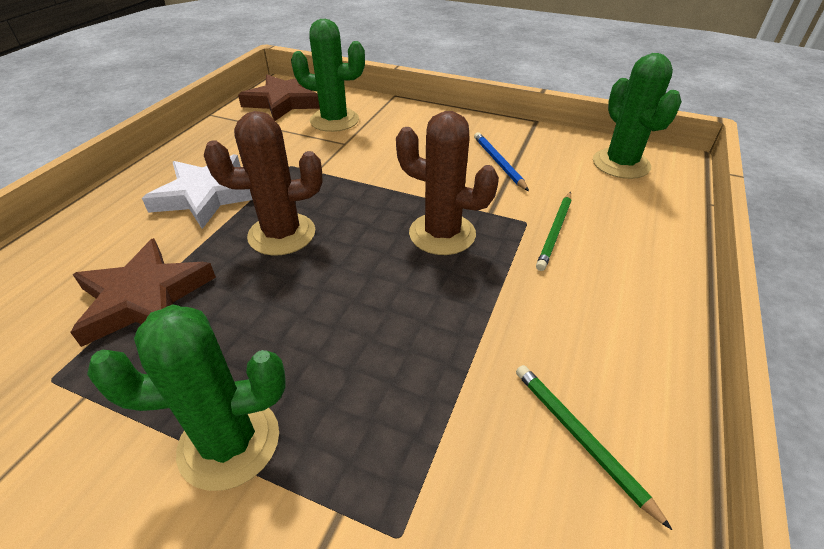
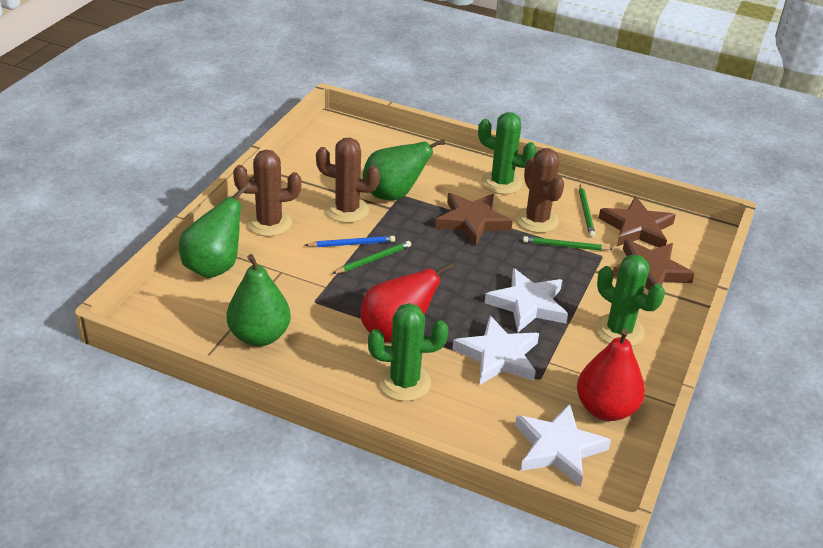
brown cactus: 2 -> 3
brown star: 2 -> 3
green pear: 0 -> 3
green pencil: 2 -> 3
red pear: 0 -> 2
white star: 1 -> 3

